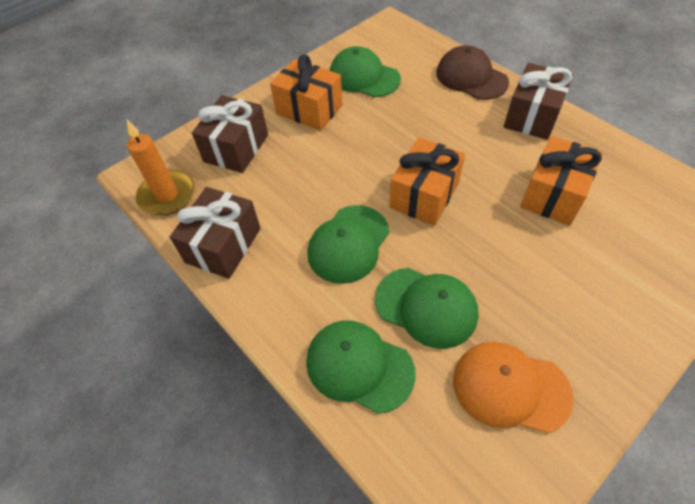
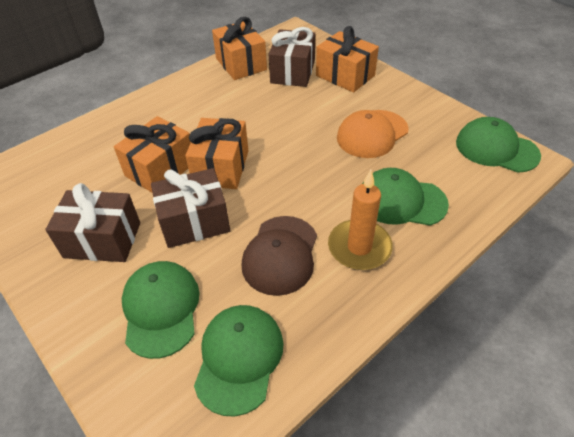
orange gift: 3 -> 4

